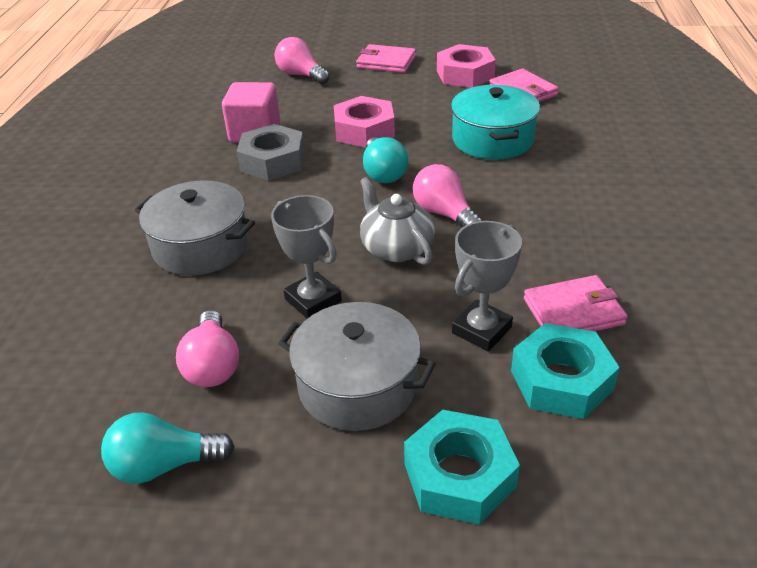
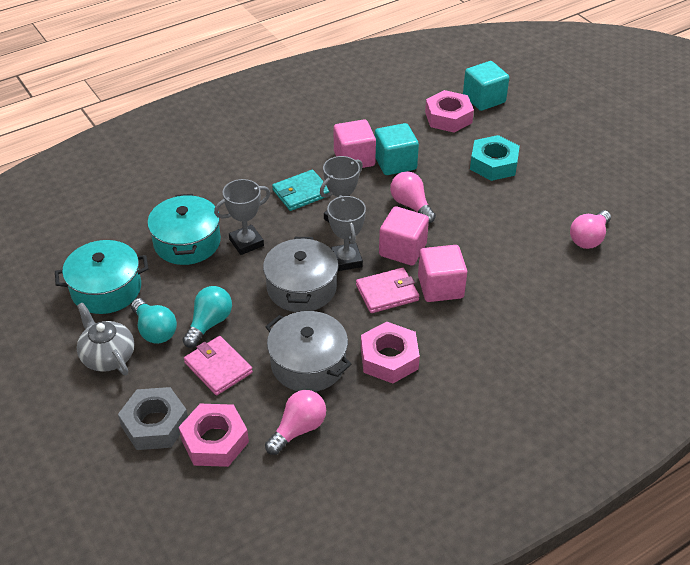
grey trophy: 2 -> 3
pink cube: 1 -> 3
pink nut: 2 -> 3
pink wallet: 3 -> 2
turquoise cube: 0 -> 2
turquoise nut: 2 -> 1
turquoise pot: 1 -> 2
turquoise wallet: 0 -> 1

